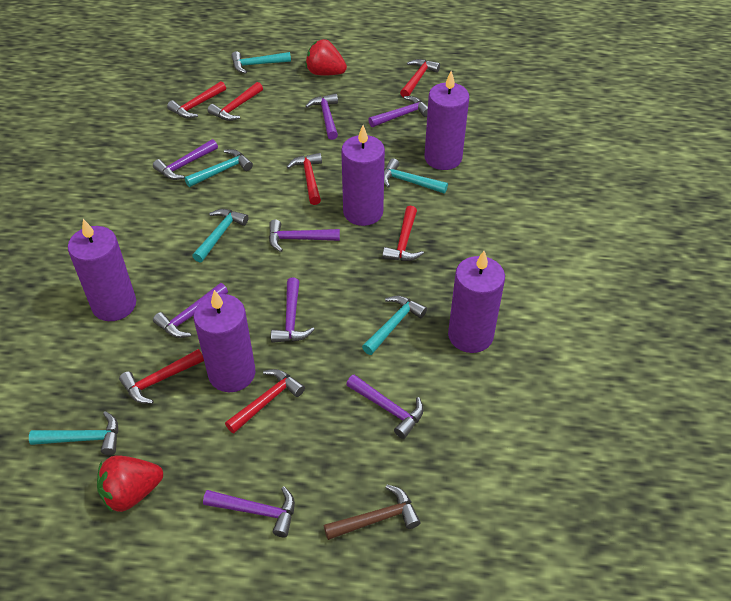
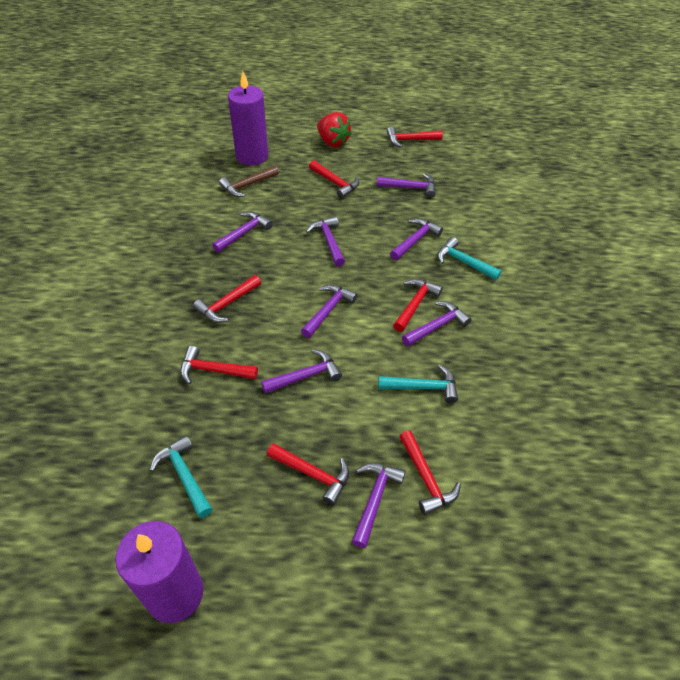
purple candle: 5 -> 2
red strawberry: 2 -> 1
turquoise hammer: 6 -> 3

